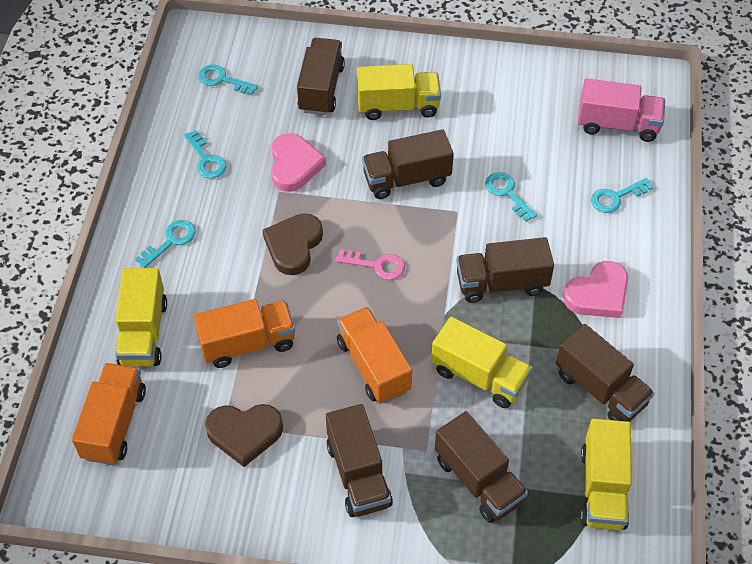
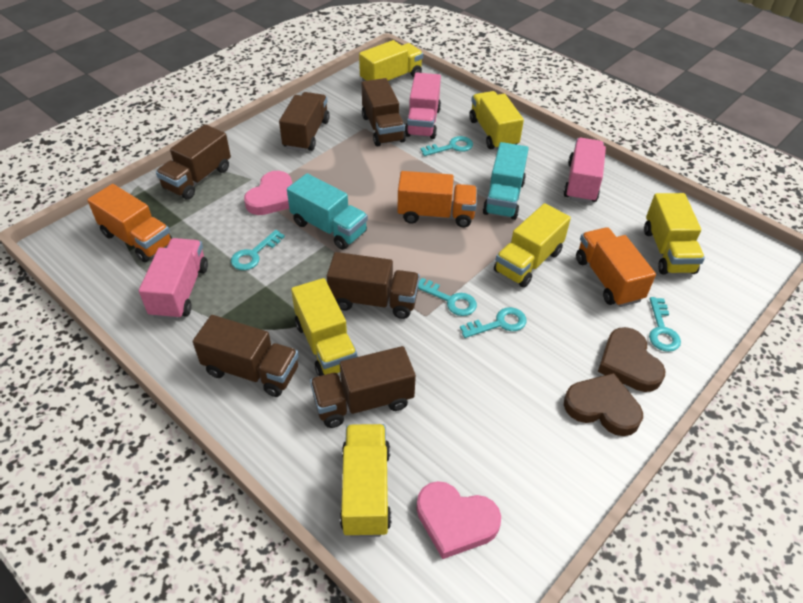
pink key: 1 -> 0
pink truck: 1 -> 3
turquoise truck: 0 -> 2
yellow truck: 4 -> 6

